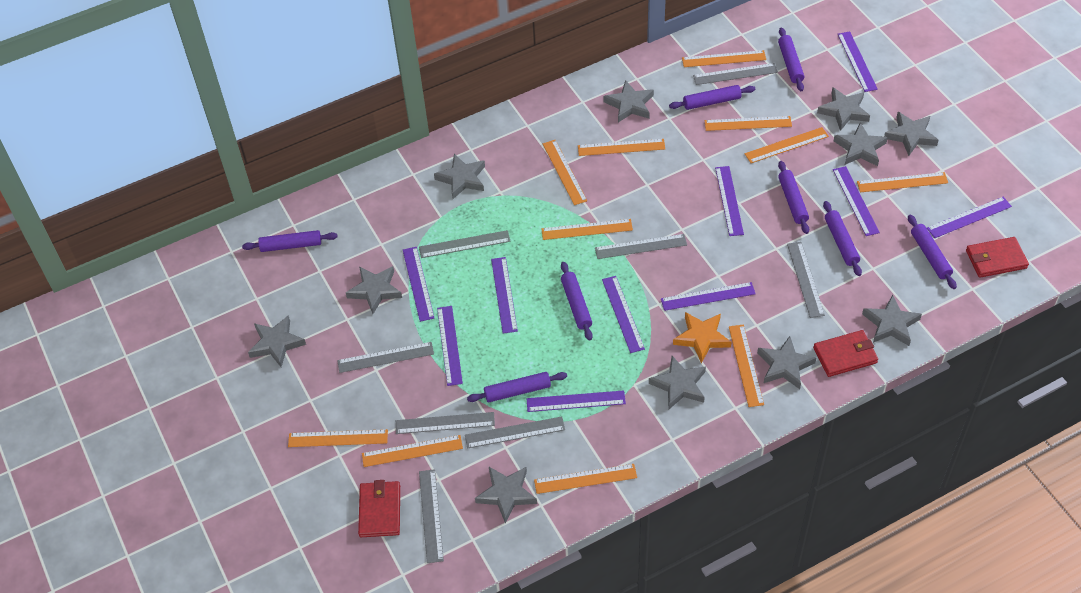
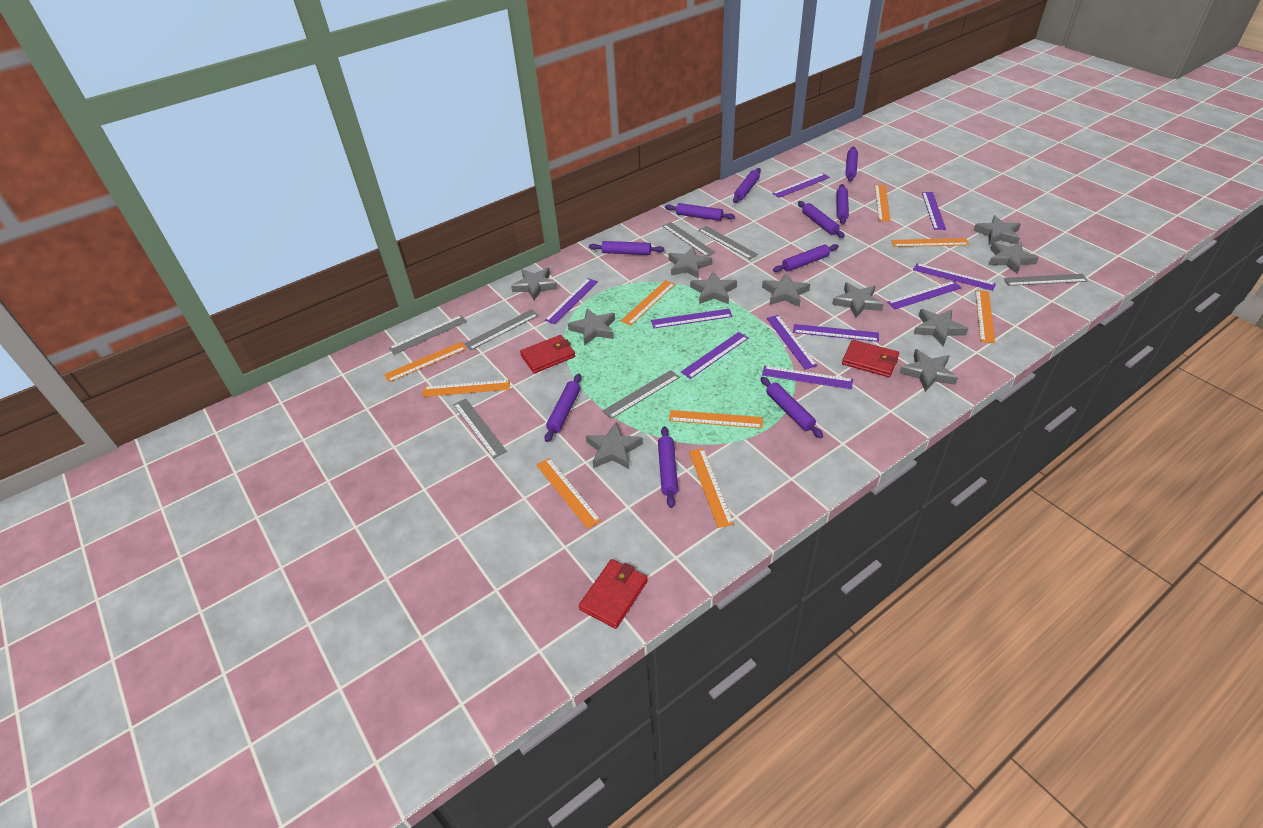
grey ruler: 8 -> 7
orange ruler: 11 -> 9
orange star: 1 -> 0
purple rolling pin: 8 -> 10

